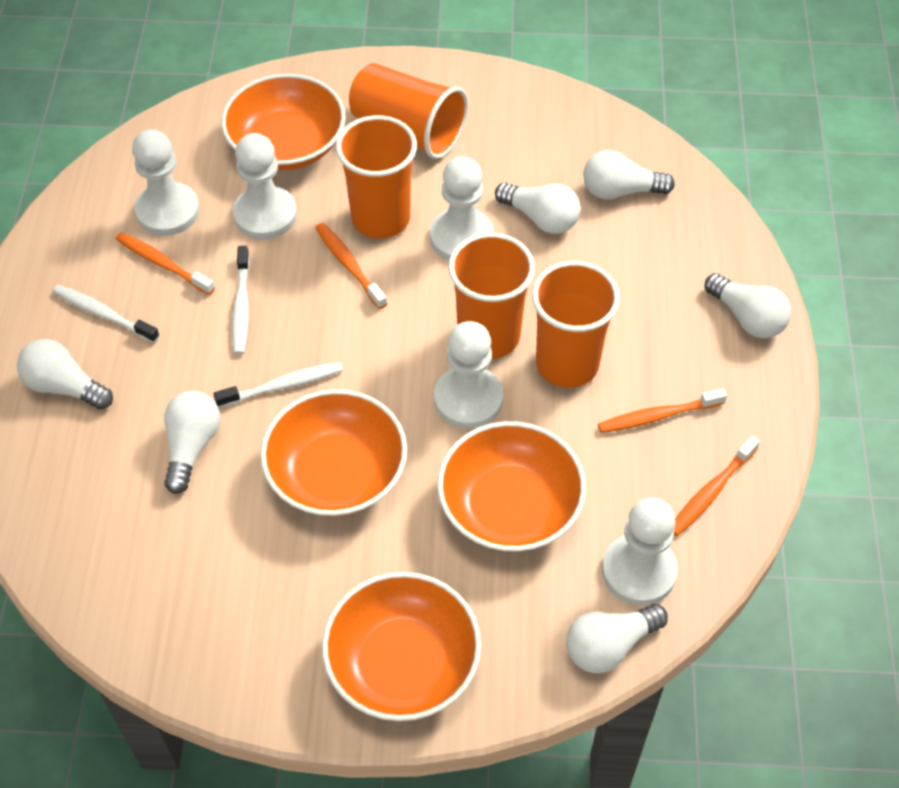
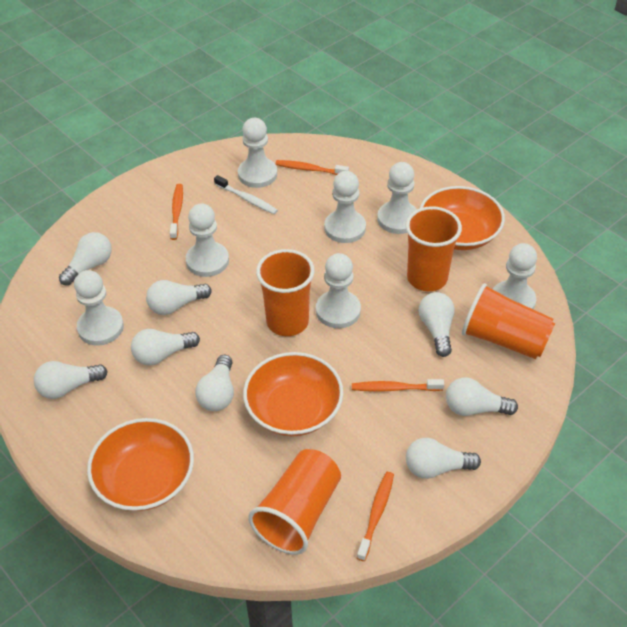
orange bowl: 4 -> 3
white light bulb: 6 -> 8
white pawn: 5 -> 7
white toothbrush: 3 -> 1

